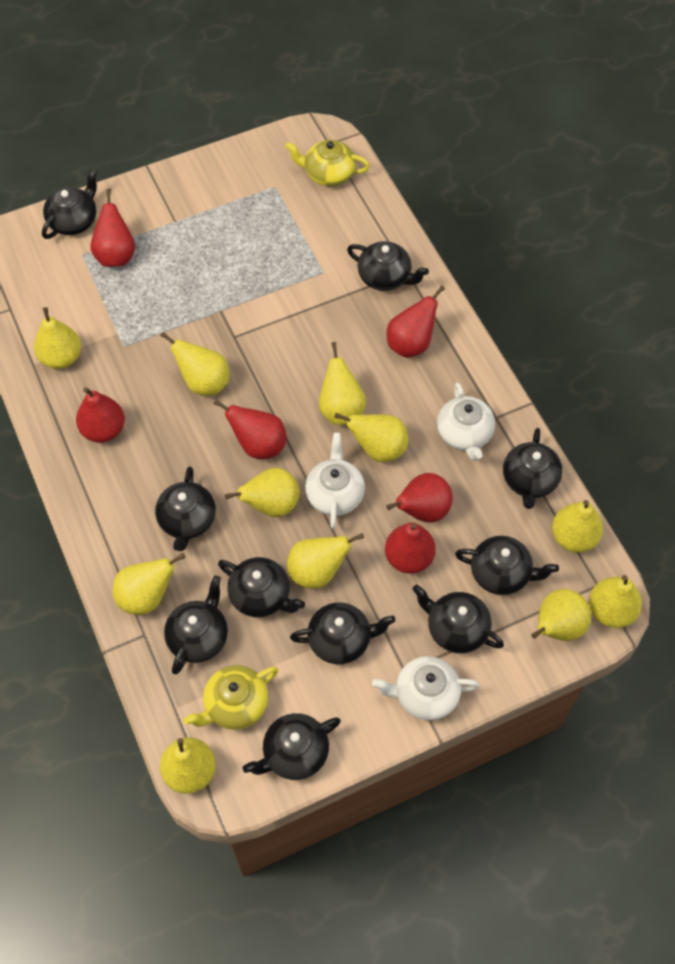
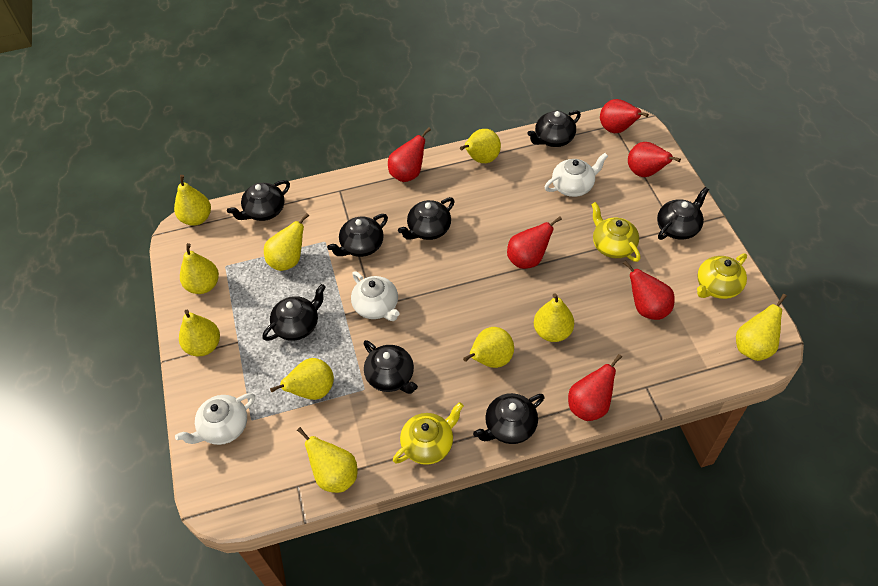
black teapot: 10 -> 8
yellow pear: 11 -> 10
yellow teapot: 2 -> 3

